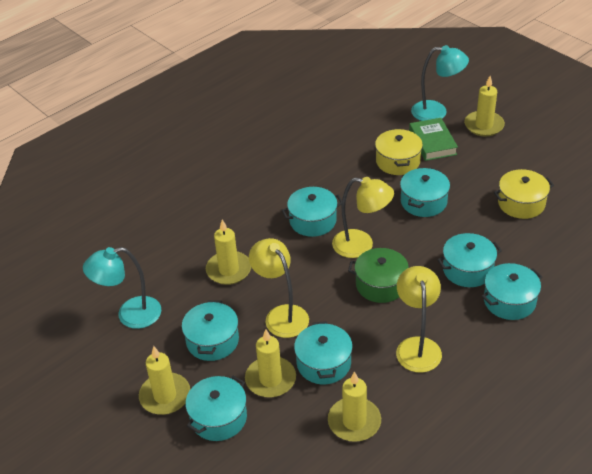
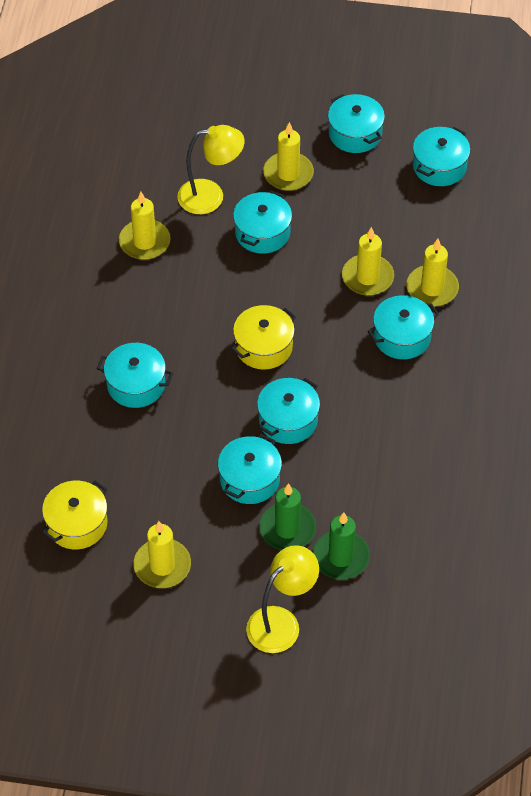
green book: 1 -> 0
green candle: 0 -> 2
green pot: 1 -> 0
turquoise lamp: 2 -> 0
yellow lamp: 3 -> 2

